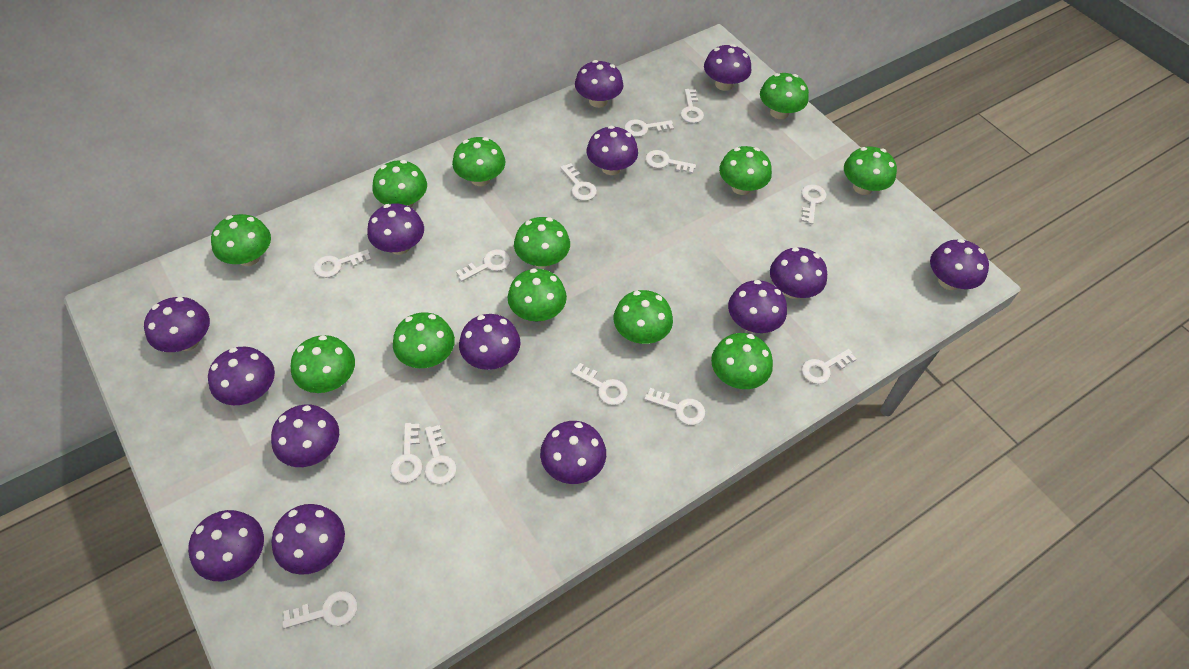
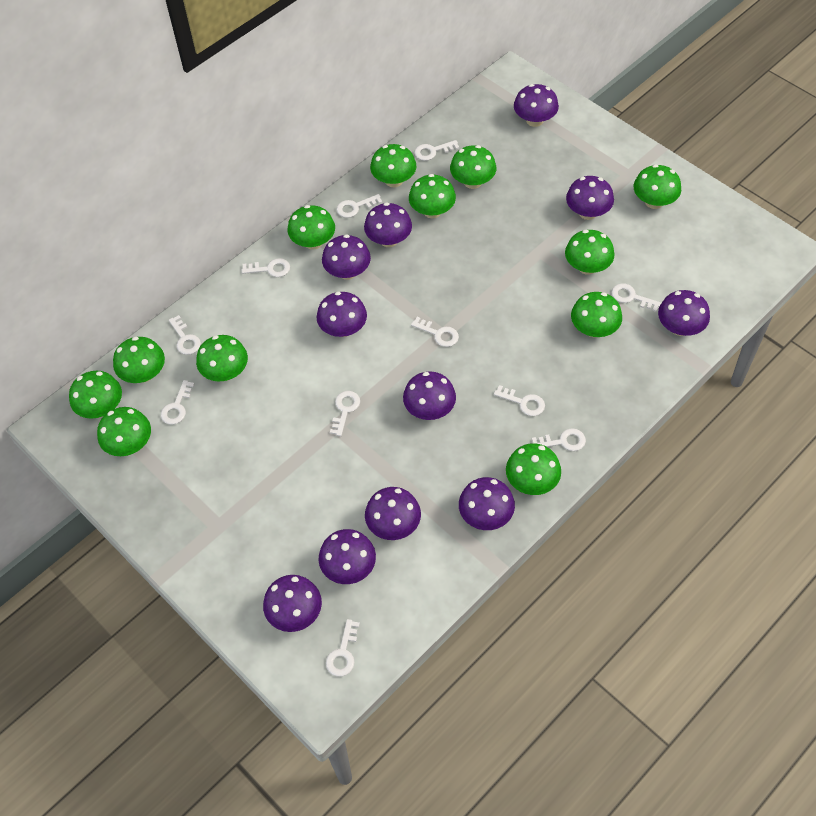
purple mushroom: 14 -> 11
white key: 13 -> 11

